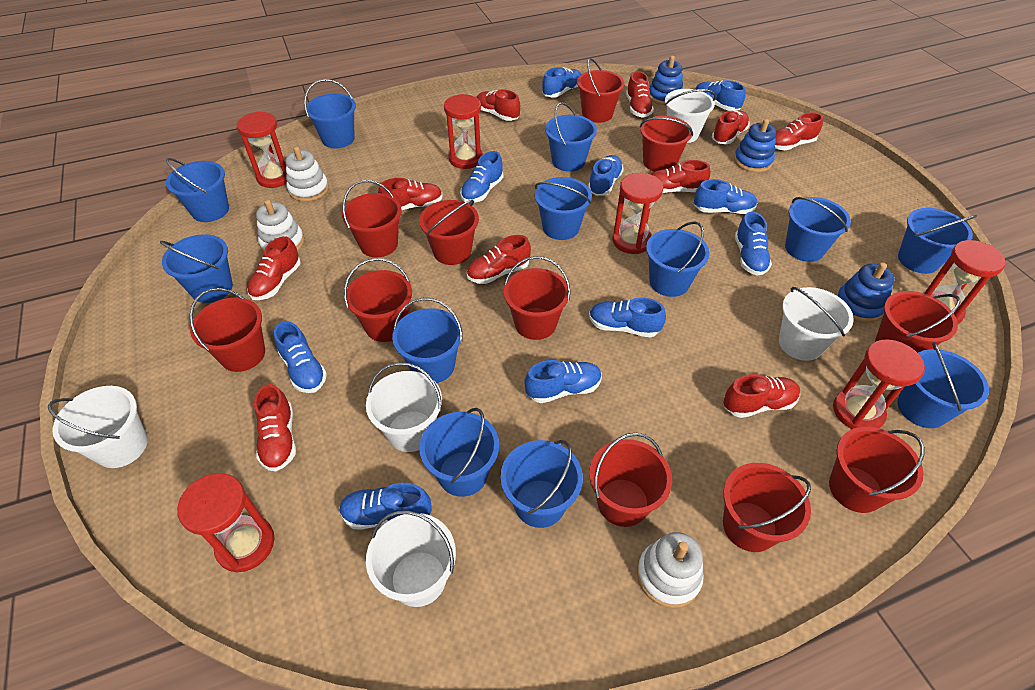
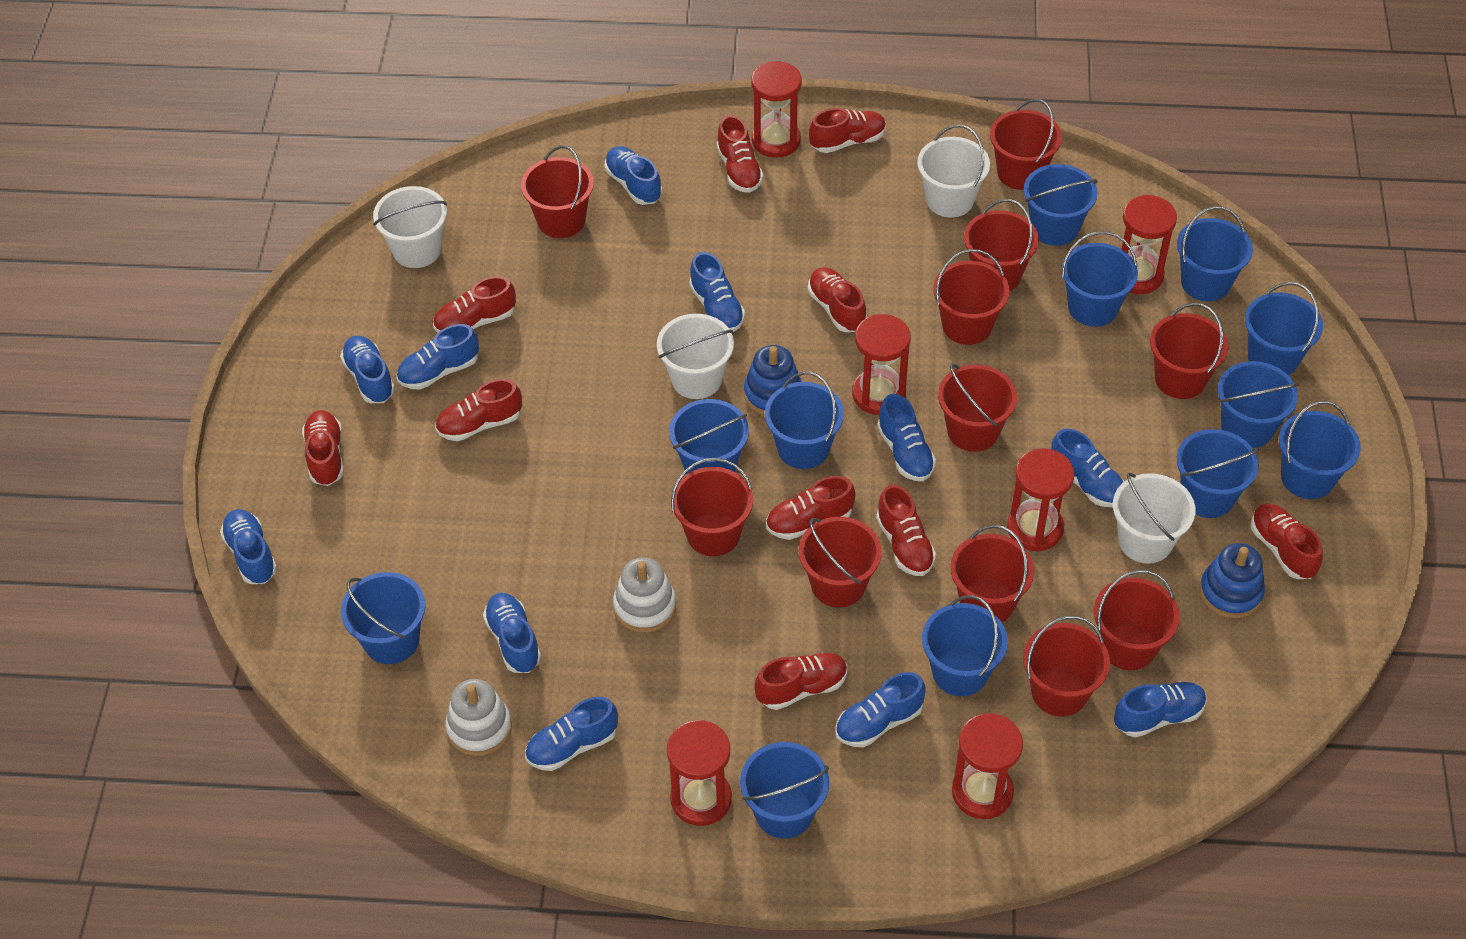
blue shoe: 10 -> 11
blue stacking toy: 3 -> 2
white bucket: 5 -> 4
white stacking toy: 3 -> 2

